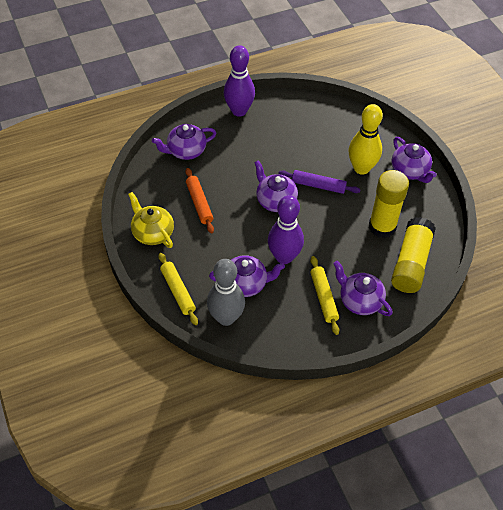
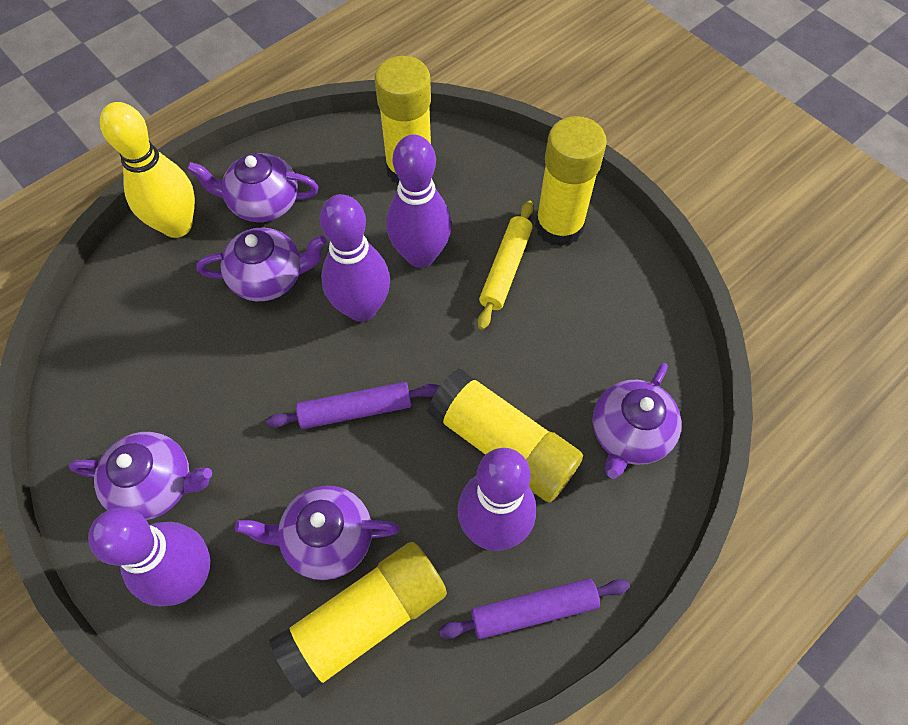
grey bowling pin: 1 -> 0
orange rolling pin: 1 -> 0
purple bowling pin: 2 -> 4
purple rolling pin: 1 -> 2
yellow glue stick: 2 -> 4
yellow rolling pin: 2 -> 1
yellow teapot: 1 -> 0

